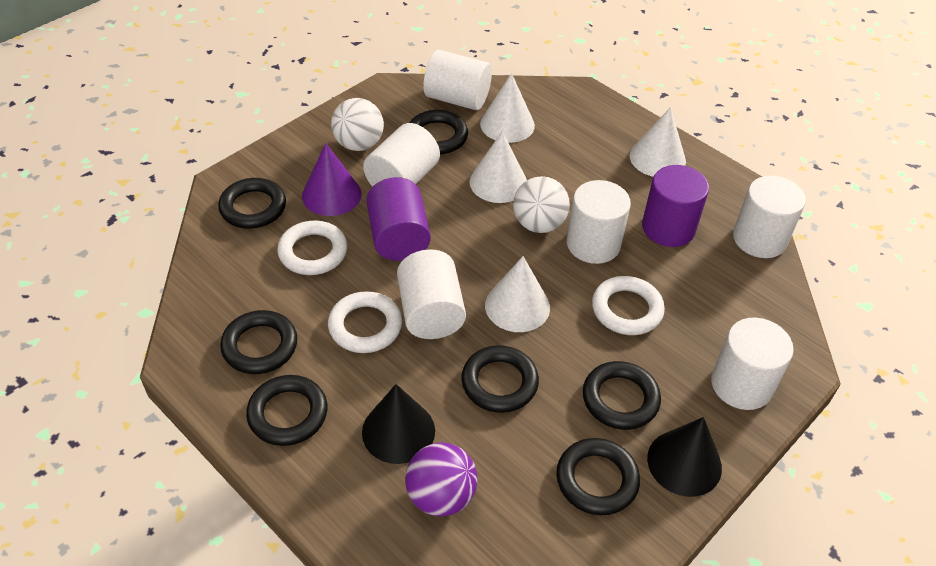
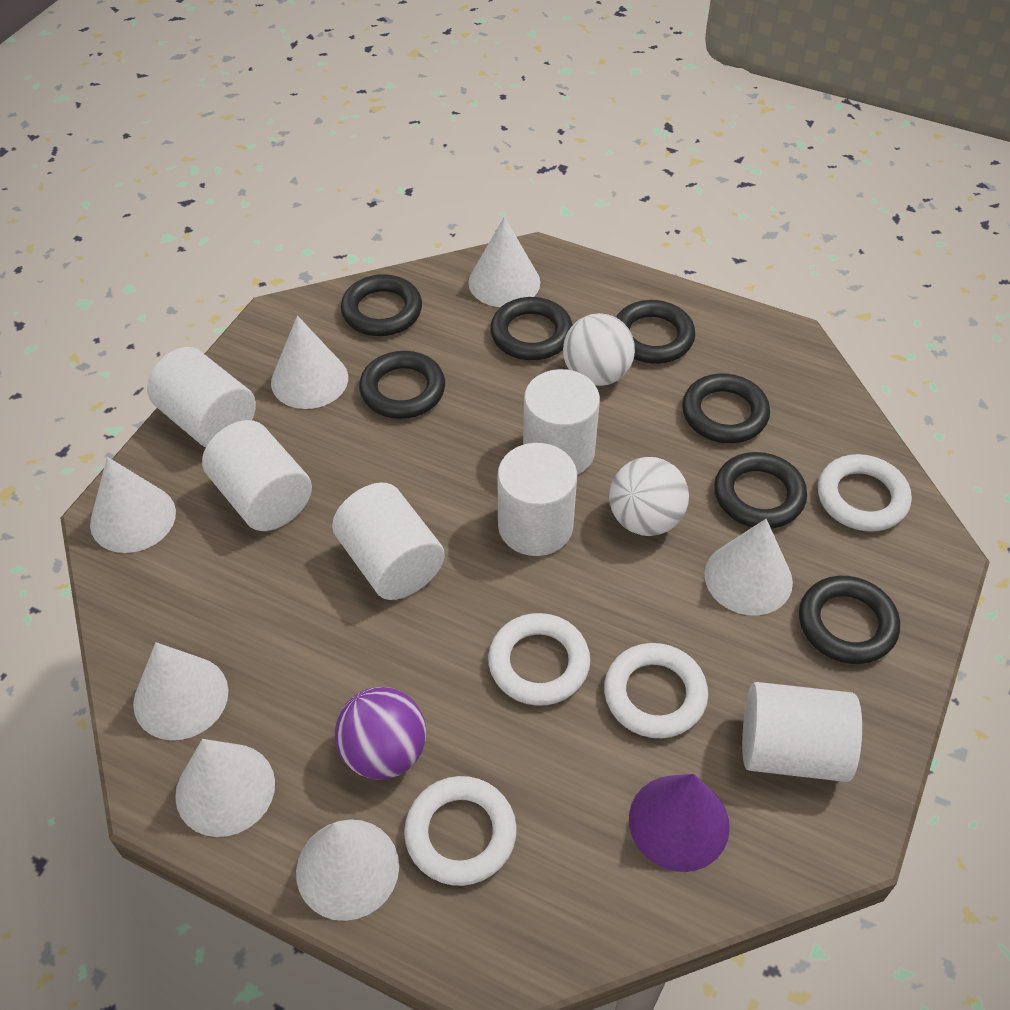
black cone: 2 -> 0
purple cylinder: 2 -> 0
white cone: 4 -> 7
white ring: 3 -> 4

